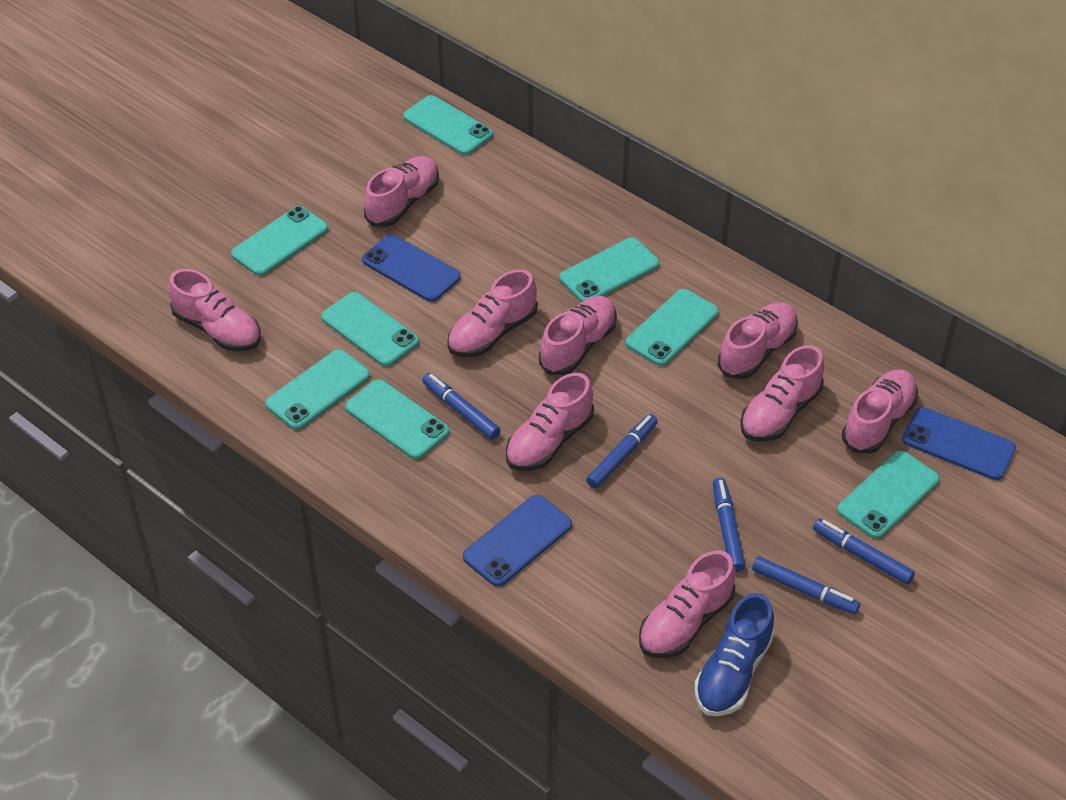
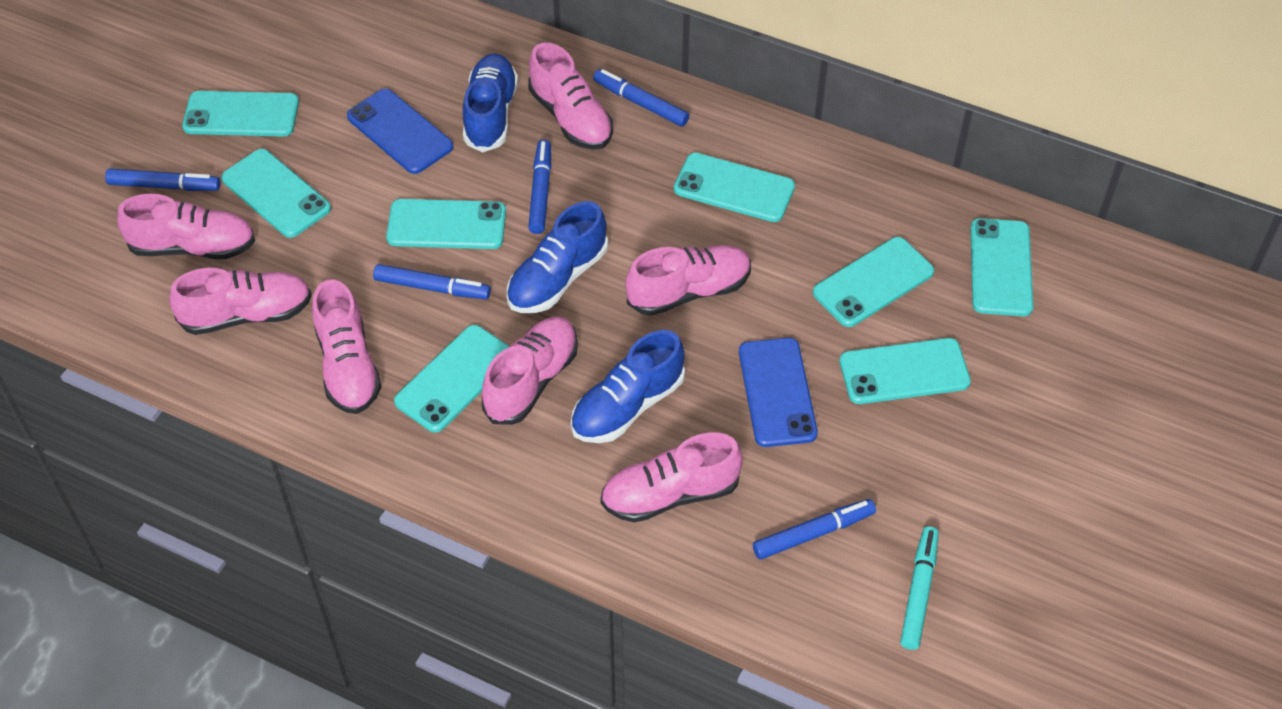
blue phone: 3 -> 2
blue shoe: 1 -> 3
pink shoe: 9 -> 7
turquoise marker: 0 -> 1

